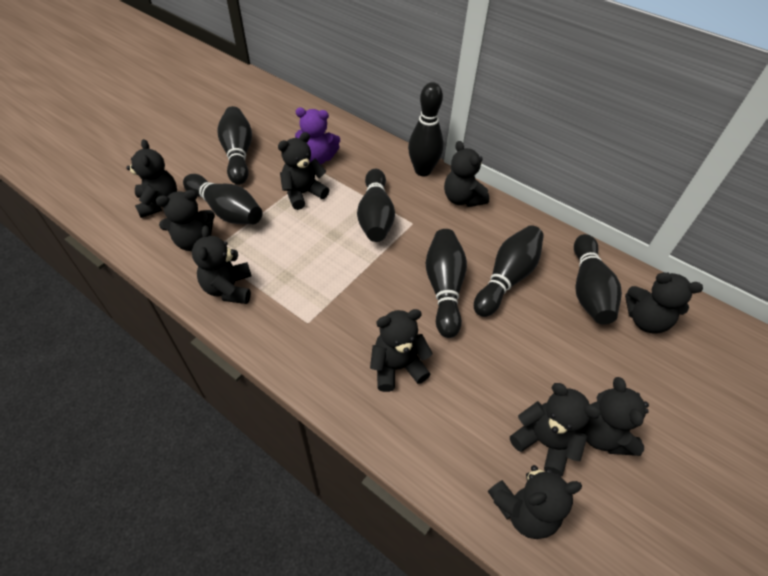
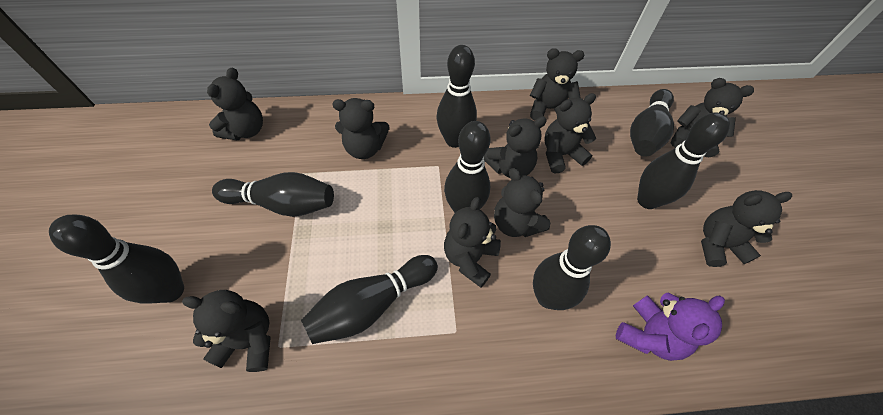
black bowling pin: 7 -> 8

